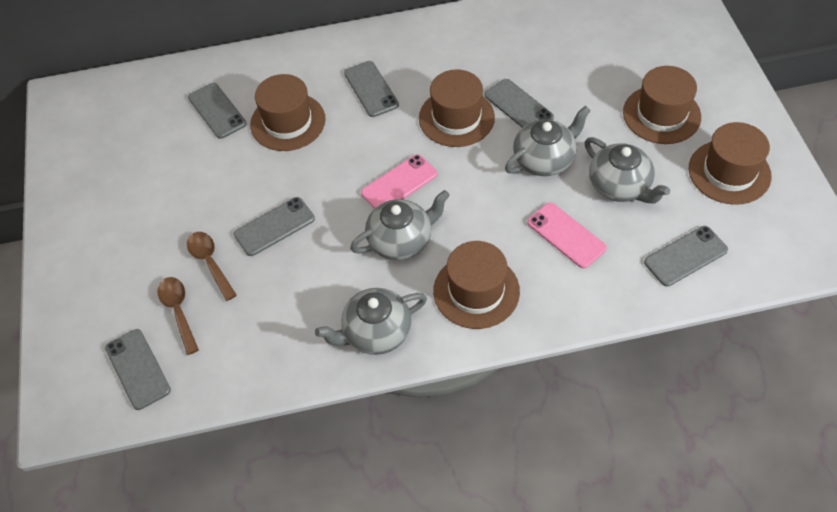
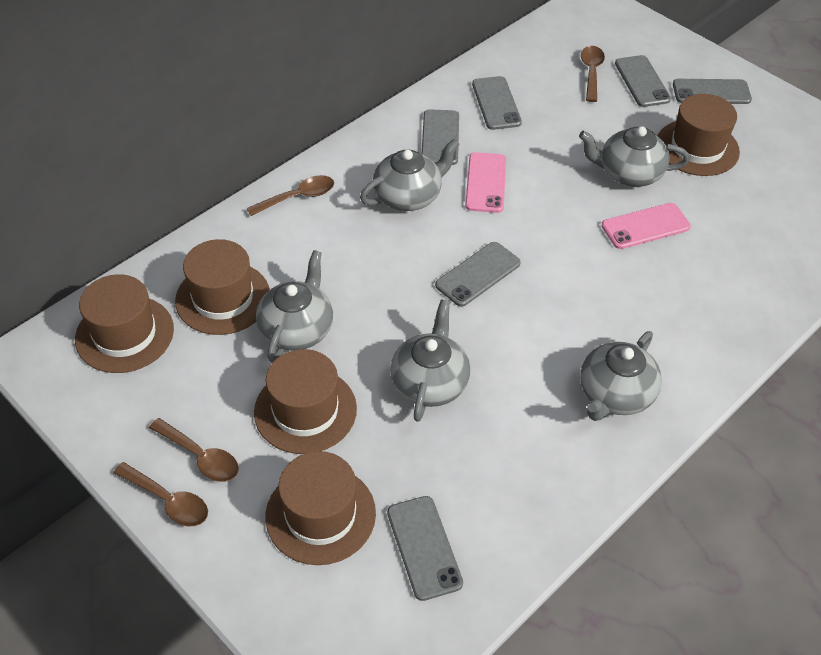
brown spoon: 2 -> 4
grey teapot: 4 -> 5

